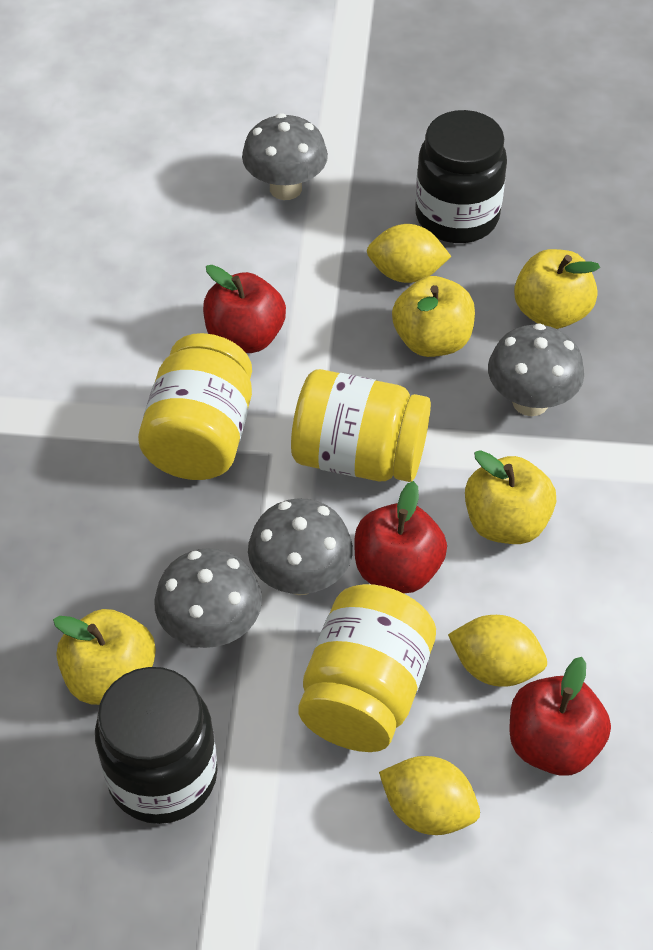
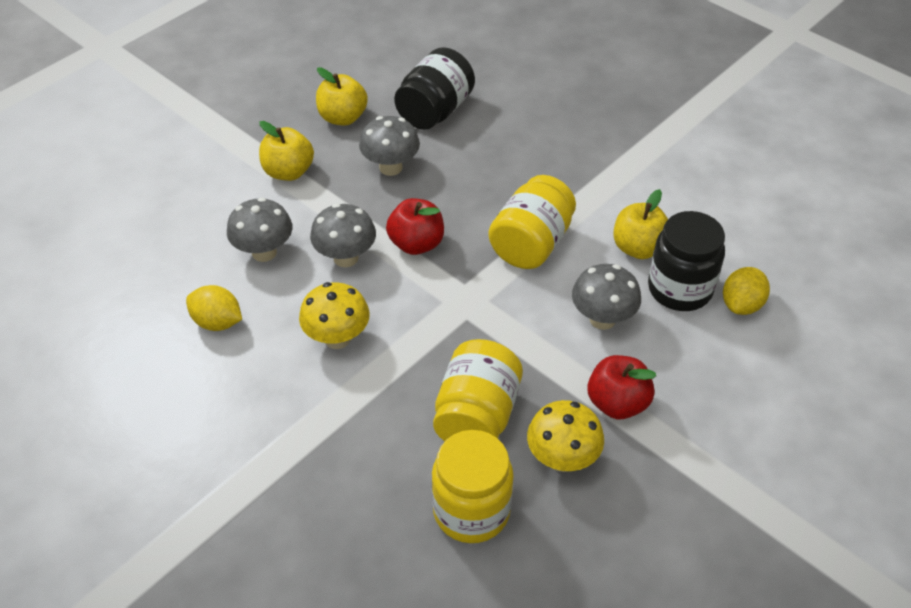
red apple: 3 -> 2
yellow apple: 4 -> 3
yellow lemon: 3 -> 2
yellow mushroom: 0 -> 2

